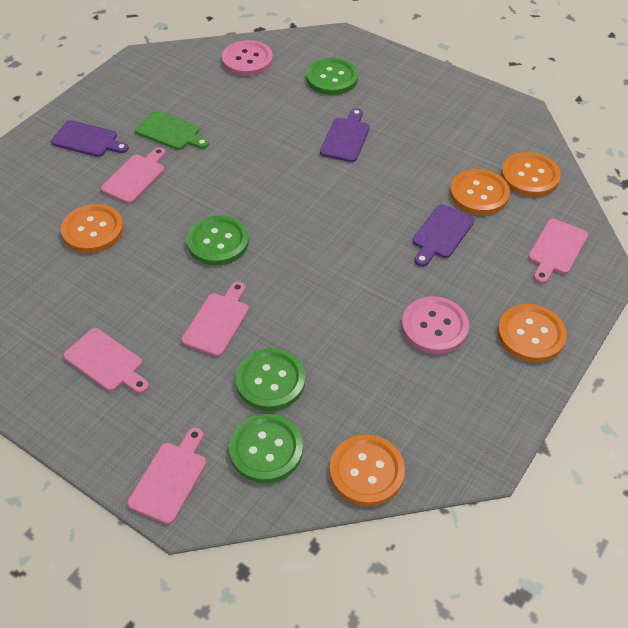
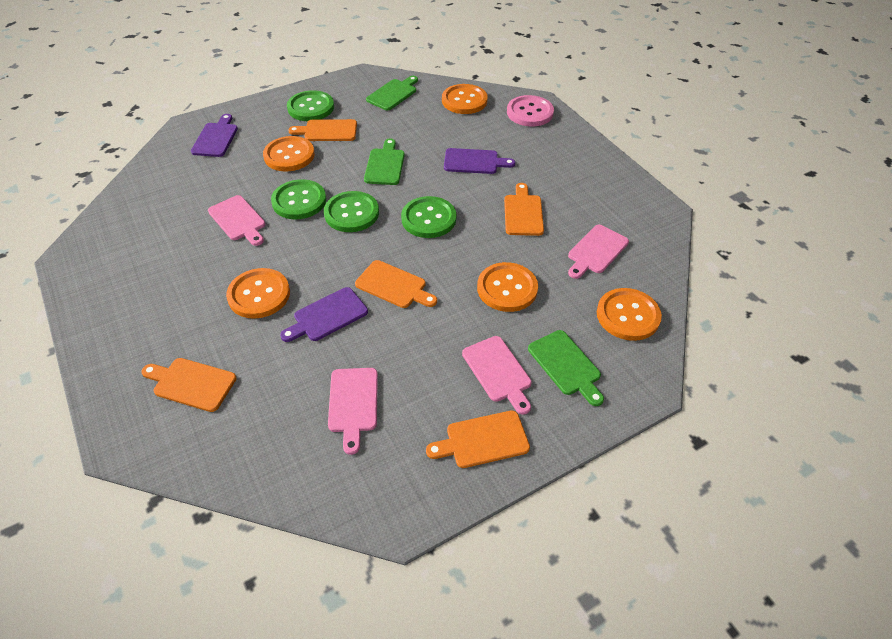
green cutting board: 1 -> 3
orange cutting board: 0 -> 5
pink button: 2 -> 1
pink cutting board: 5 -> 4

